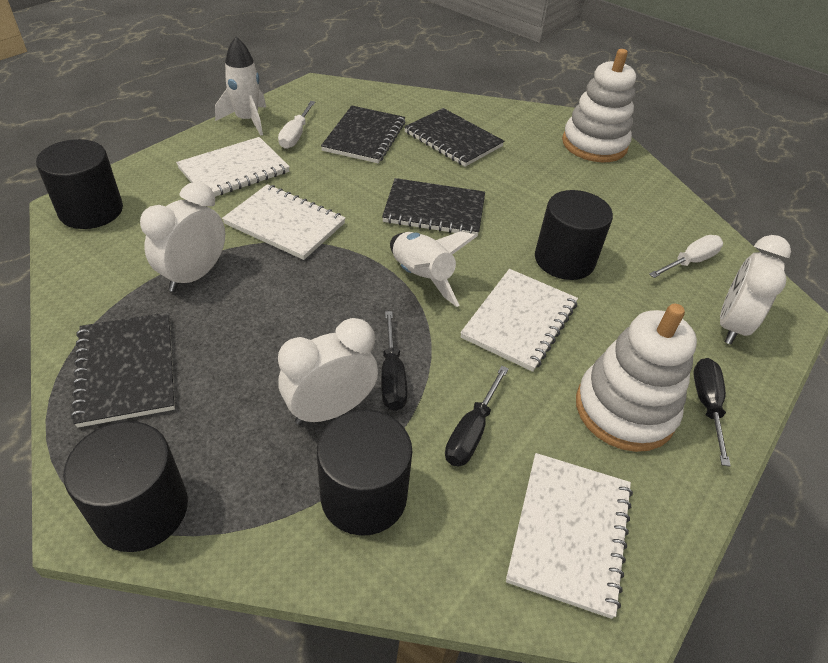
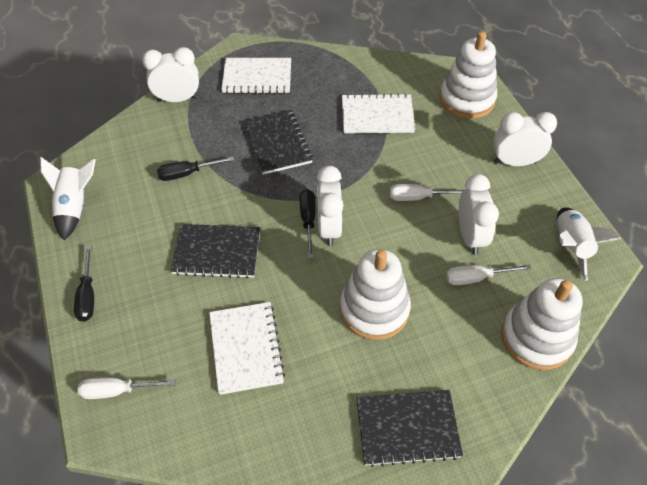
black cylinder: 4 -> 0
black notebook: 4 -> 3
white clock: 3 -> 4
white notebook: 4 -> 3
white screwdriver: 2 -> 3
white stacking toy: 2 -> 3

